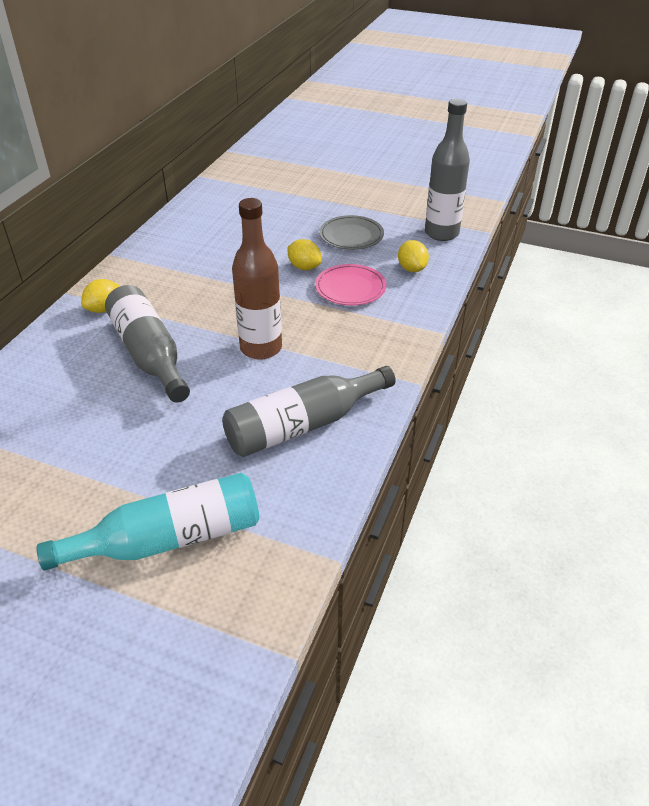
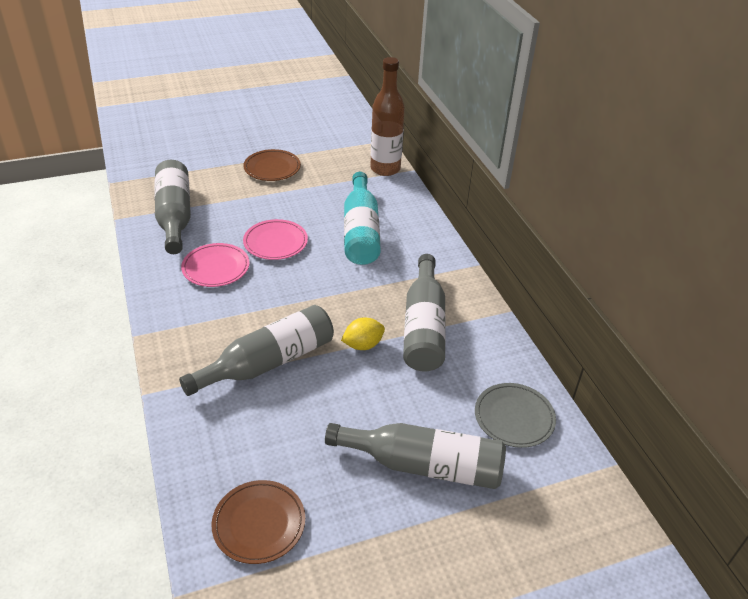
brown plate: 0 -> 2
grey bottle: 3 -> 4
pink plate: 1 -> 2
yellow lemon: 3 -> 1

